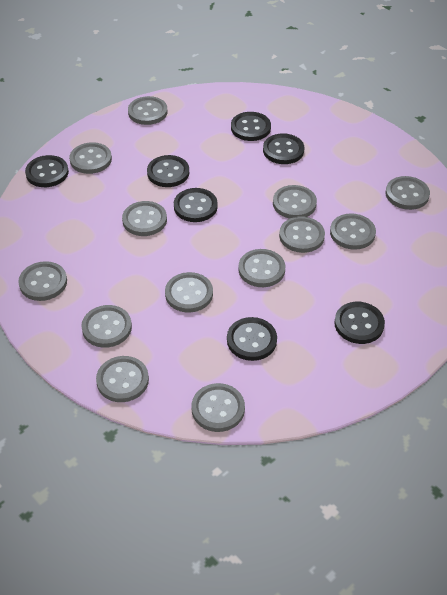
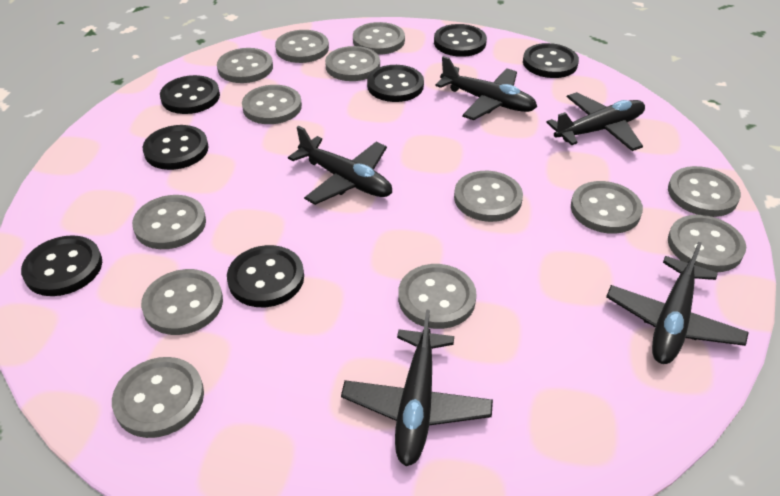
black plane: 0 -> 5

